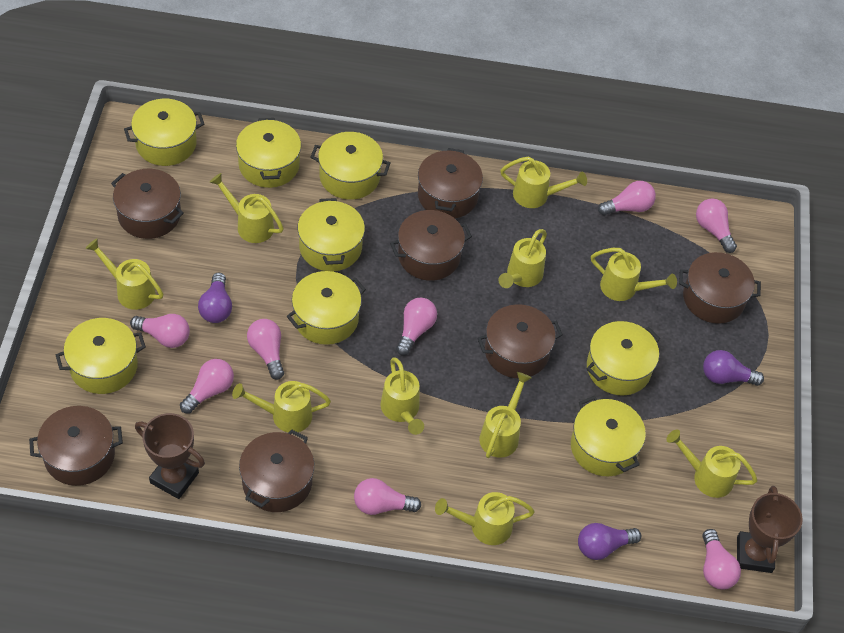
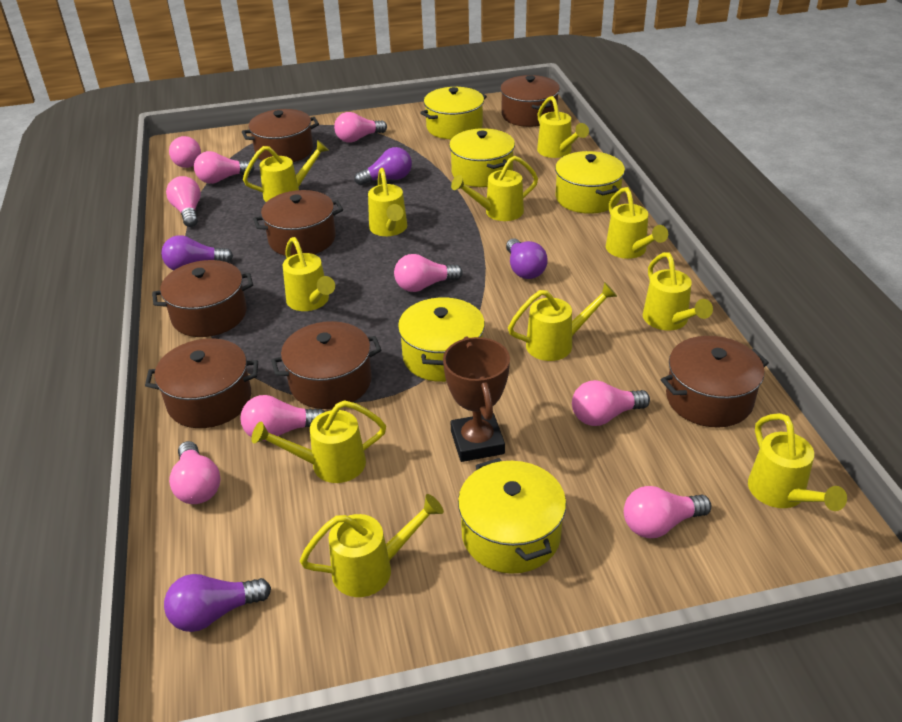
brown trophy: 2 -> 1
pink light bulb: 8 -> 9
purple light bulb: 3 -> 4
yellow pot: 8 -> 5
yellow watering can: 10 -> 11

